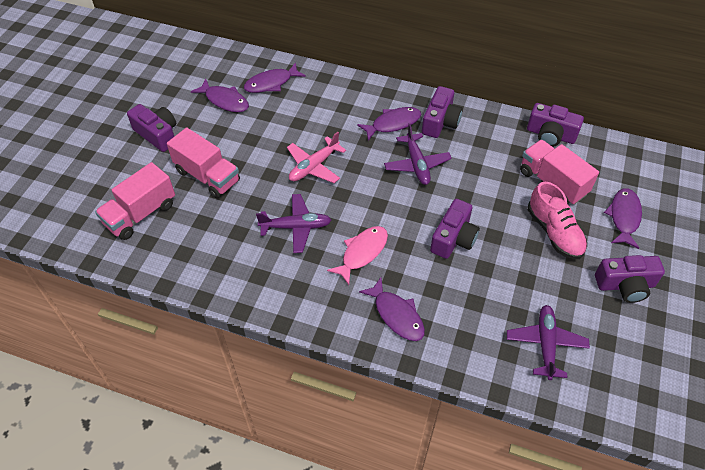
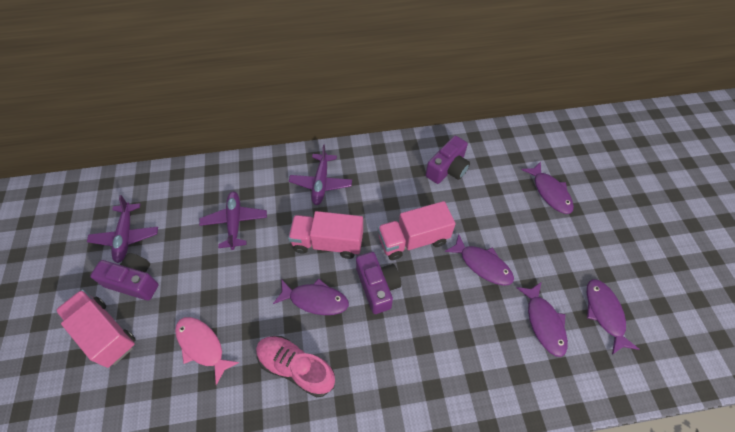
pink plane: 1 -> 0
purple camera: 5 -> 3

